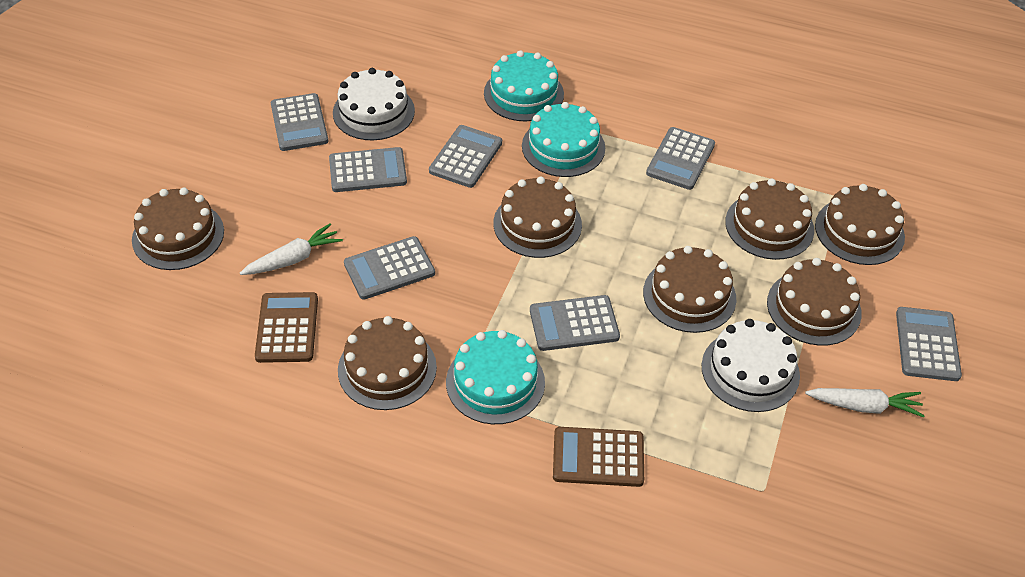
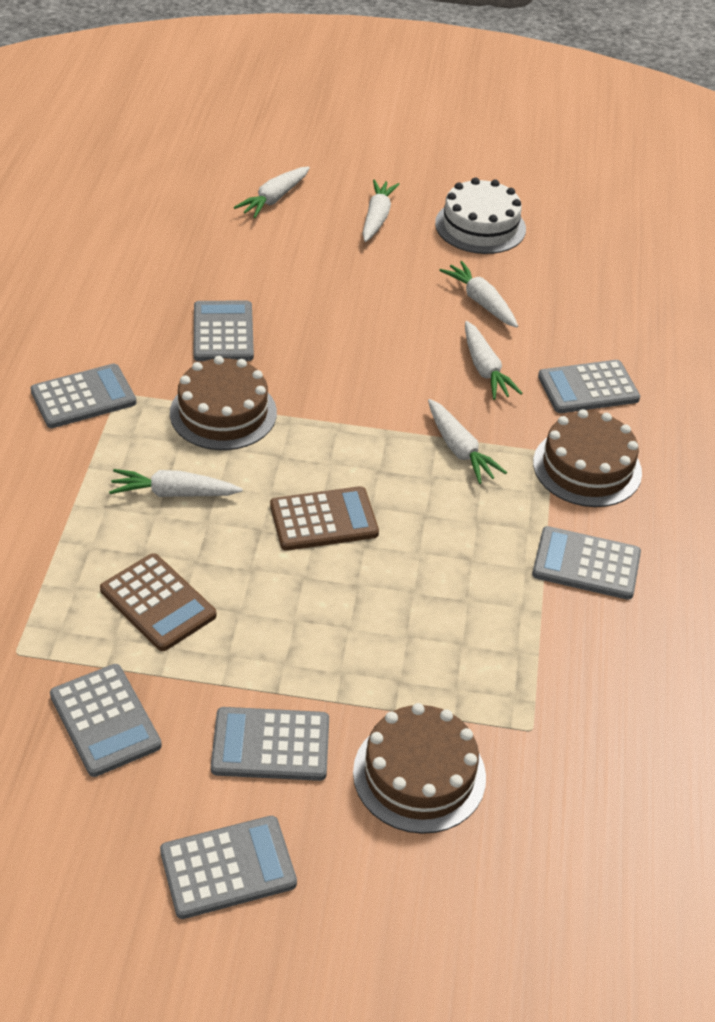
brown cake: 7 -> 3
turquoise cake: 3 -> 0
white cake: 2 -> 1
white carrot: 2 -> 6

